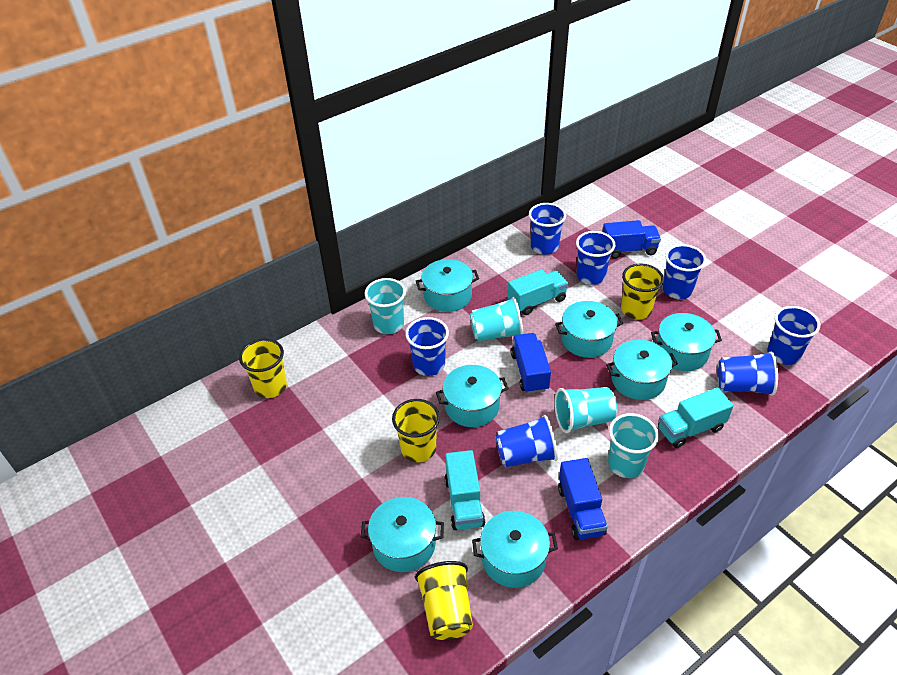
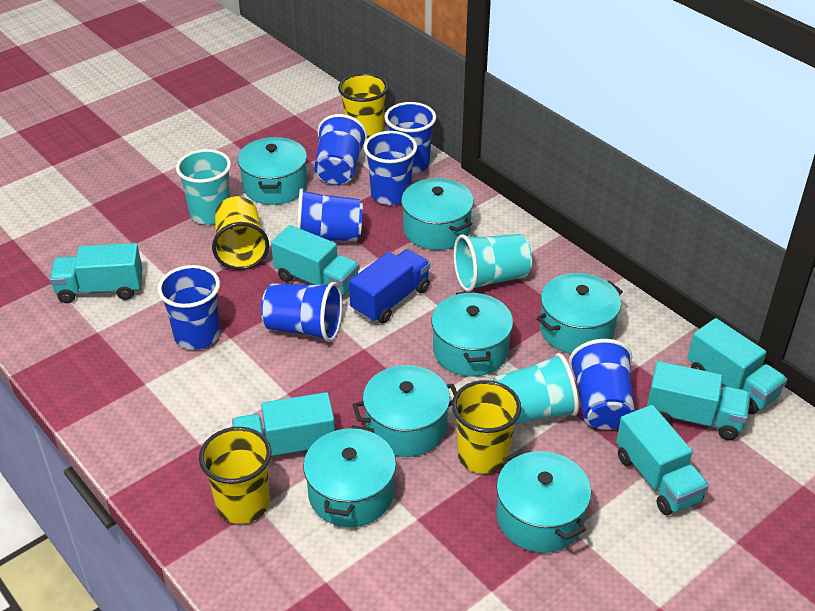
blue truck: 3 -> 1
turquoise cup: 4 -> 3
turquoise truck: 3 -> 6

